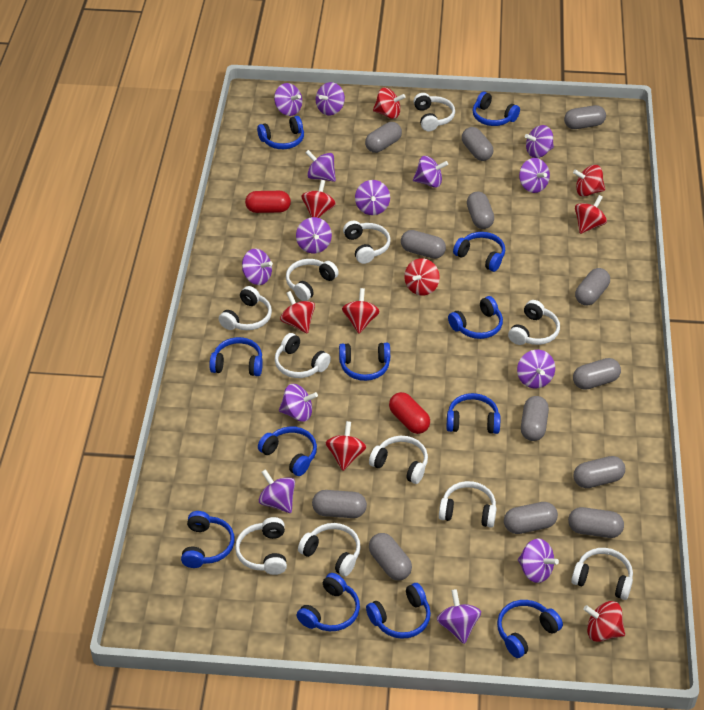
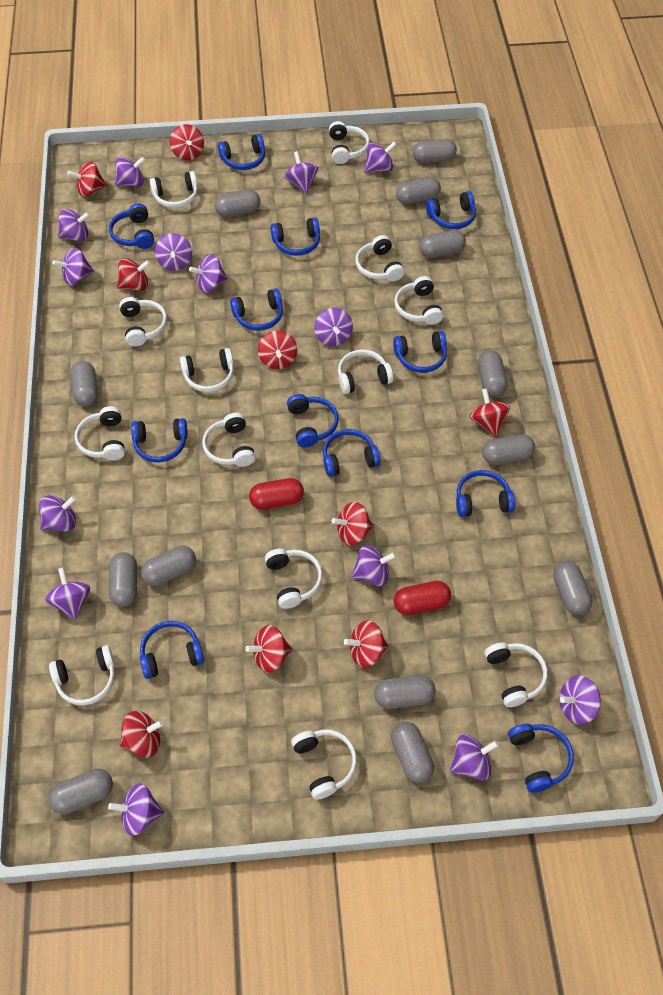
white headphones: 11 -> 13

